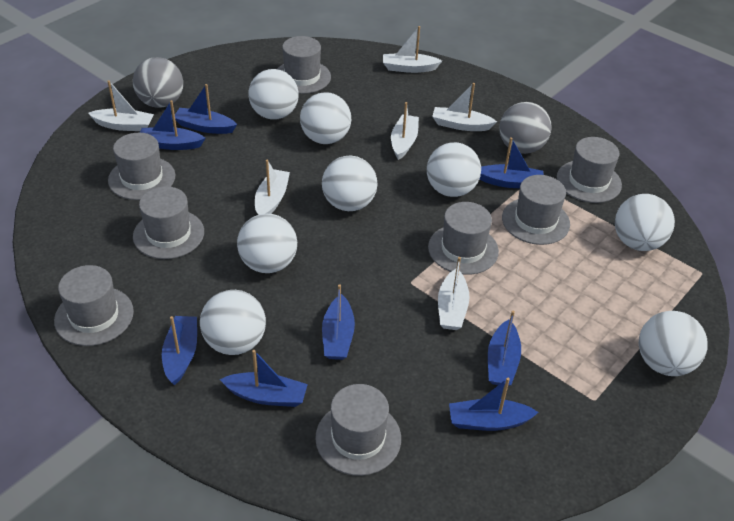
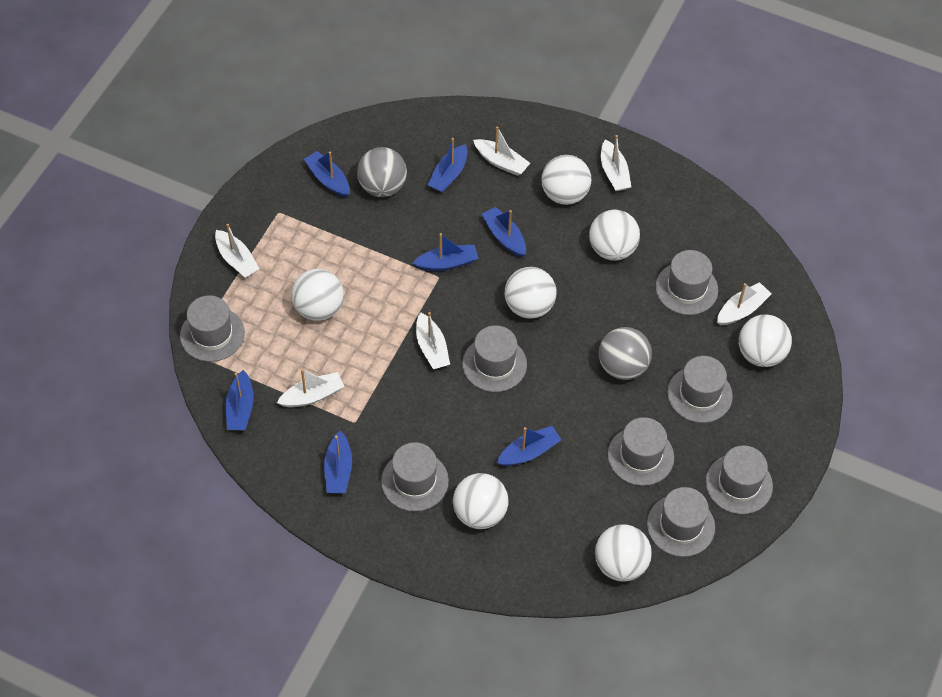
blue boat: 8 -> 7
white ball: 8 -> 7

